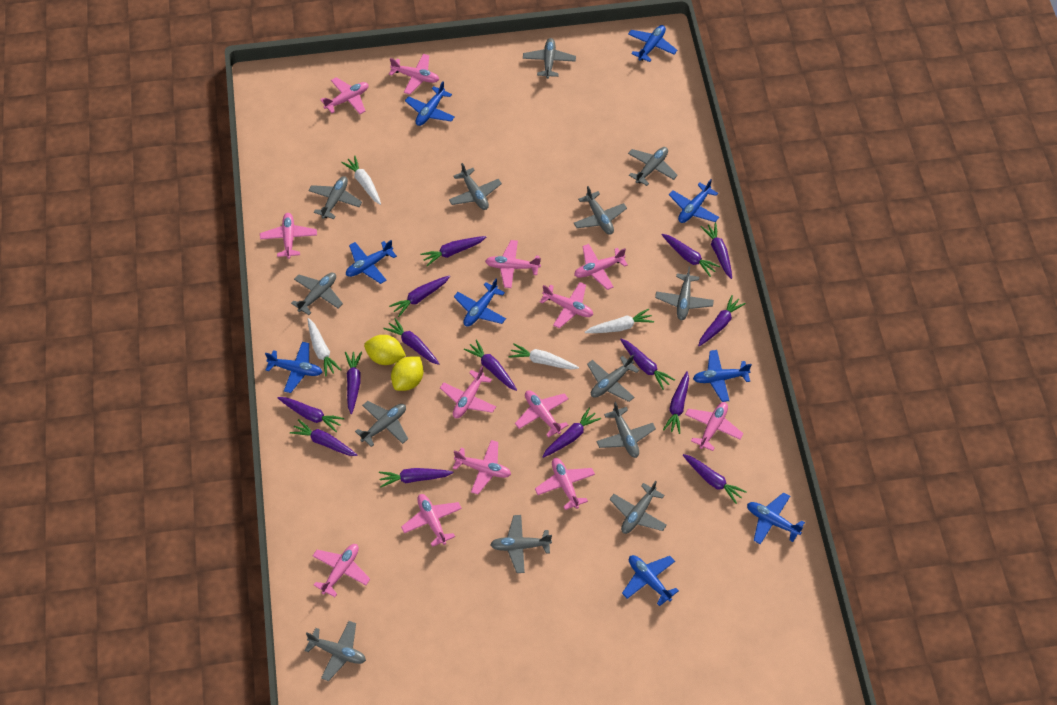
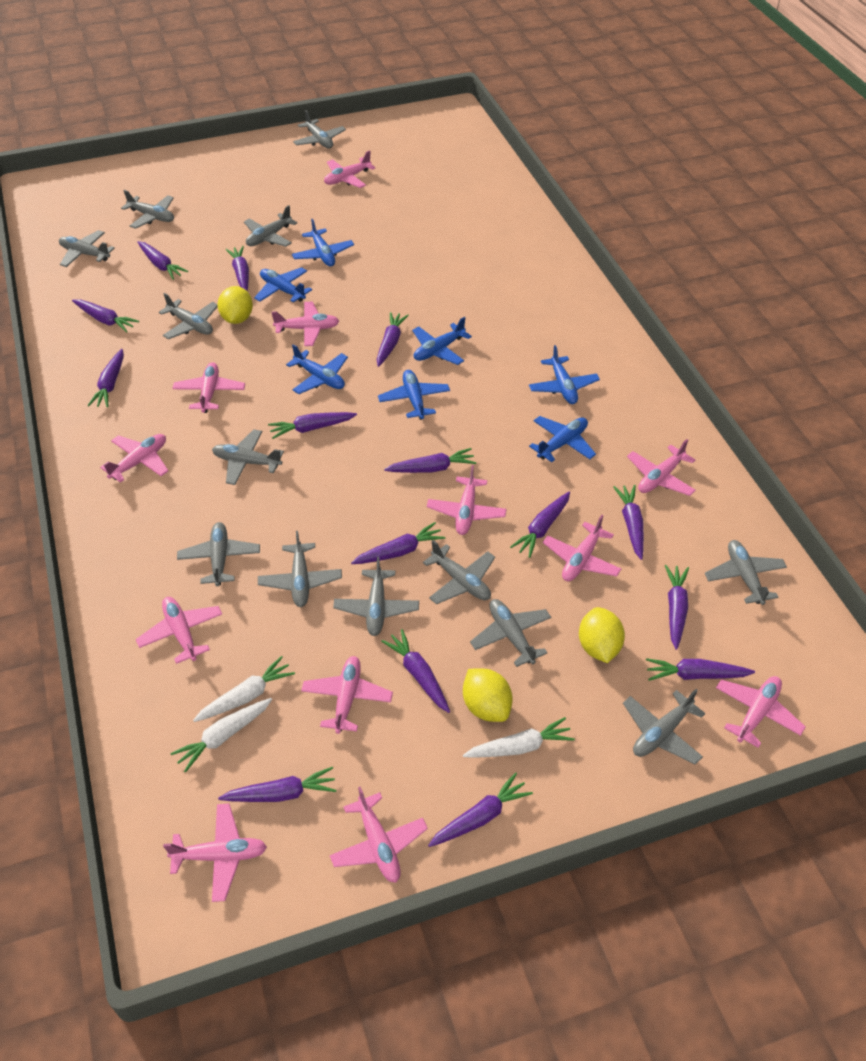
blue plane: 9 -> 7
pink plane: 13 -> 12
white carrot: 4 -> 3
yellow lemon: 2 -> 3

